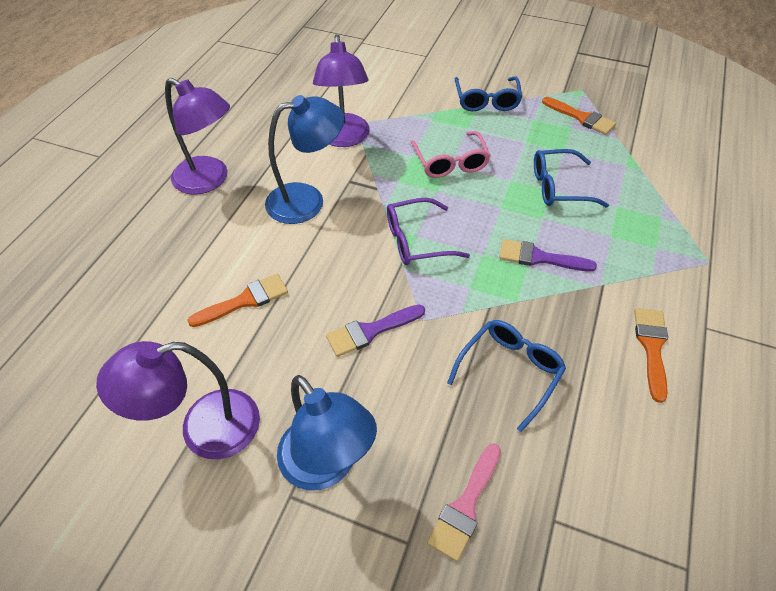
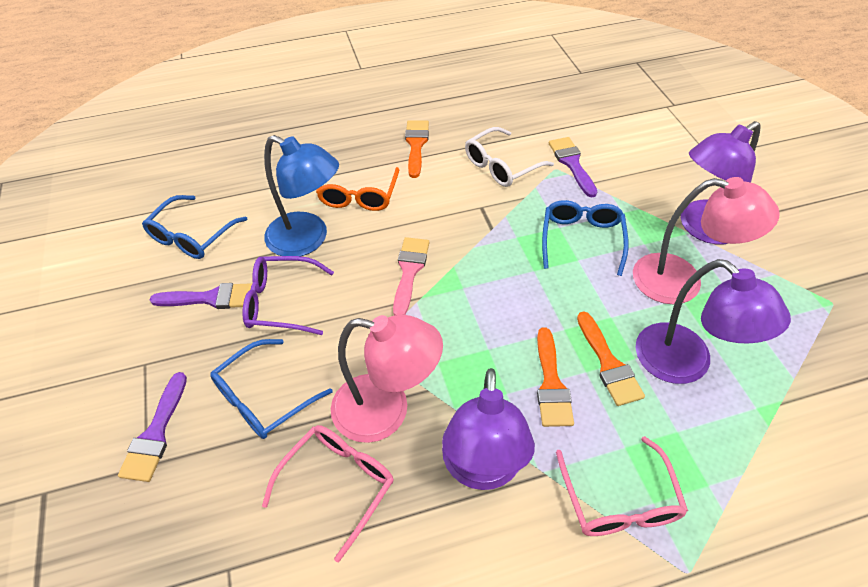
blue lamp: 2 -> 1
orange glasses: 0 -> 1
pink glasses: 1 -> 2
pink lamp: 0 -> 2
purple brush: 2 -> 3
white glasses: 0 -> 1

